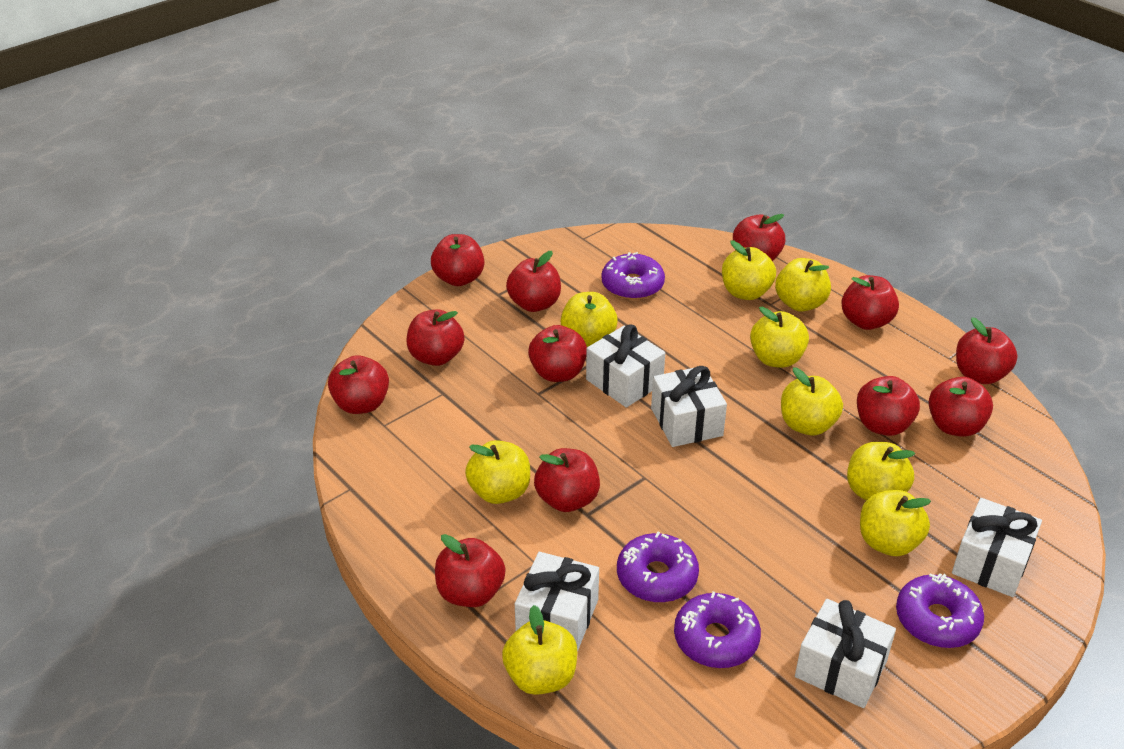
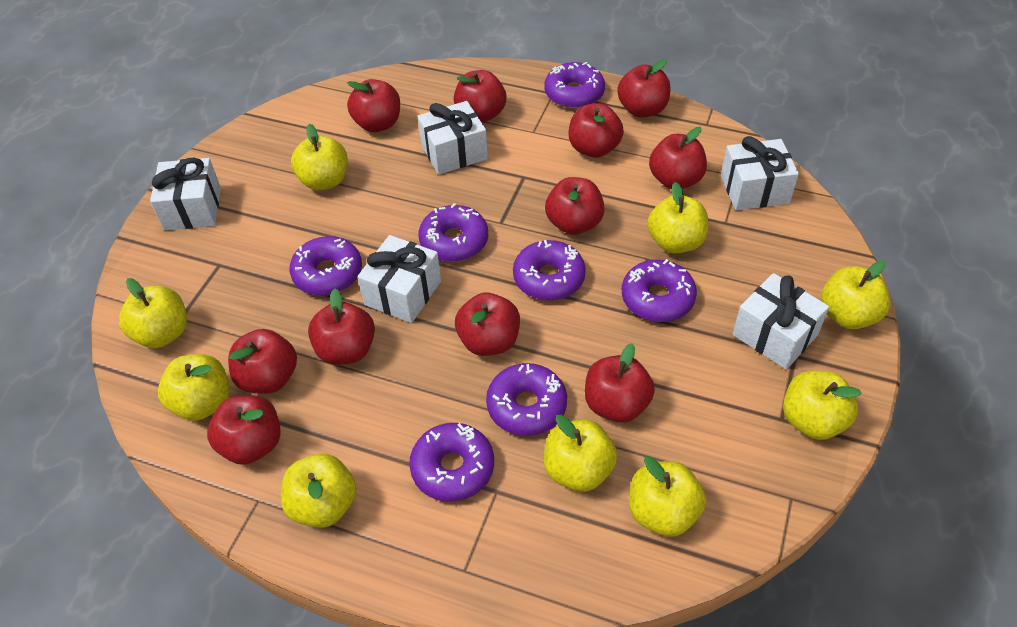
purple donut: 4 -> 7
red apple: 12 -> 11

